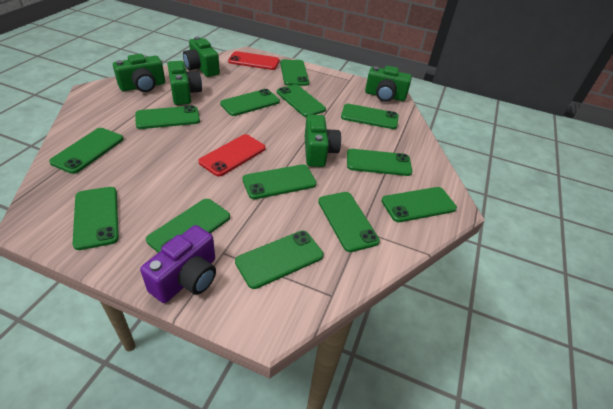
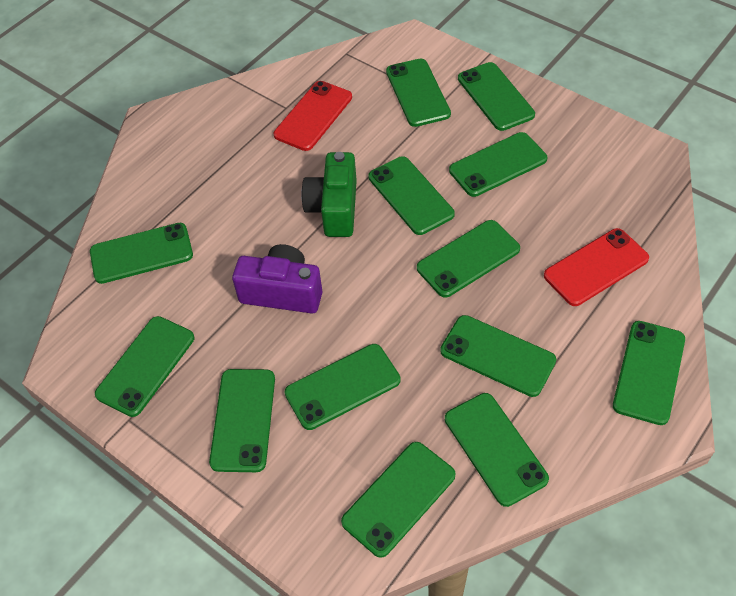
green camera: 5 -> 1

